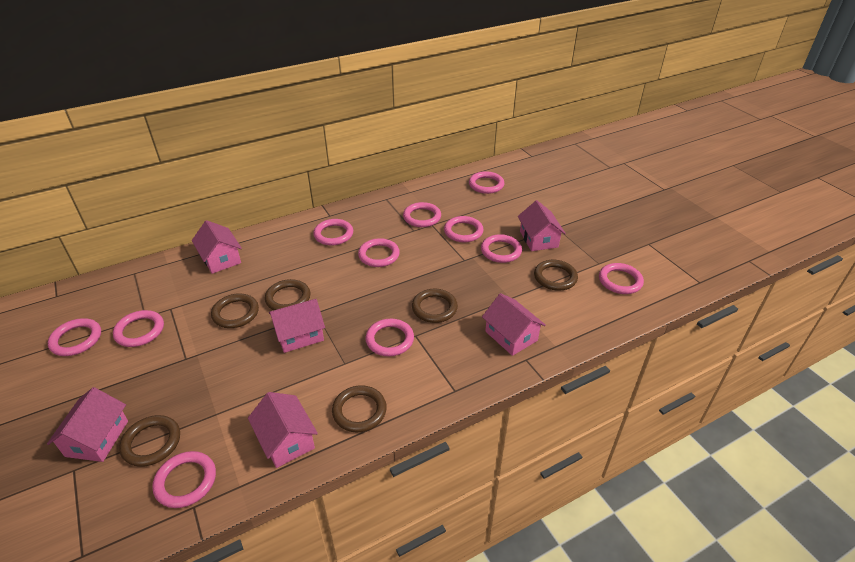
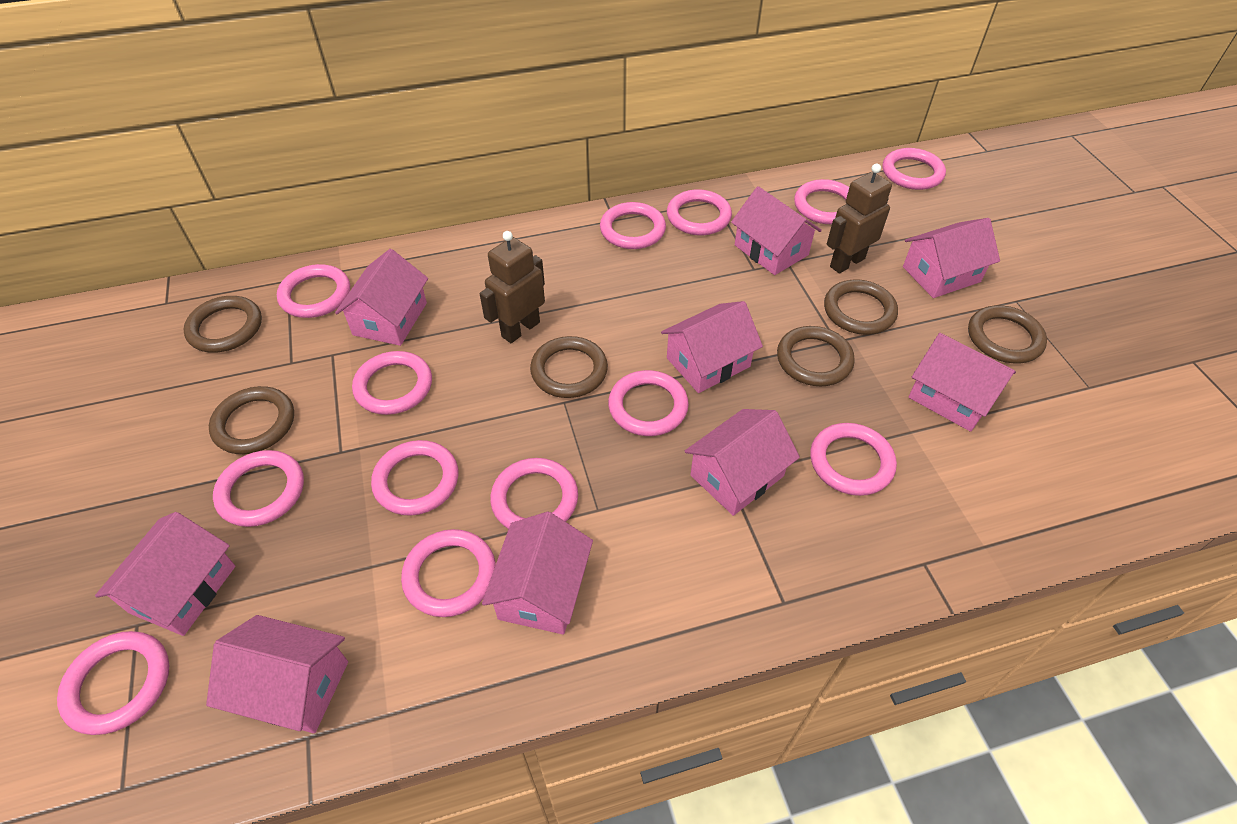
brown robot: 0 -> 2
pink house: 6 -> 9
pink ring: 11 -> 13

